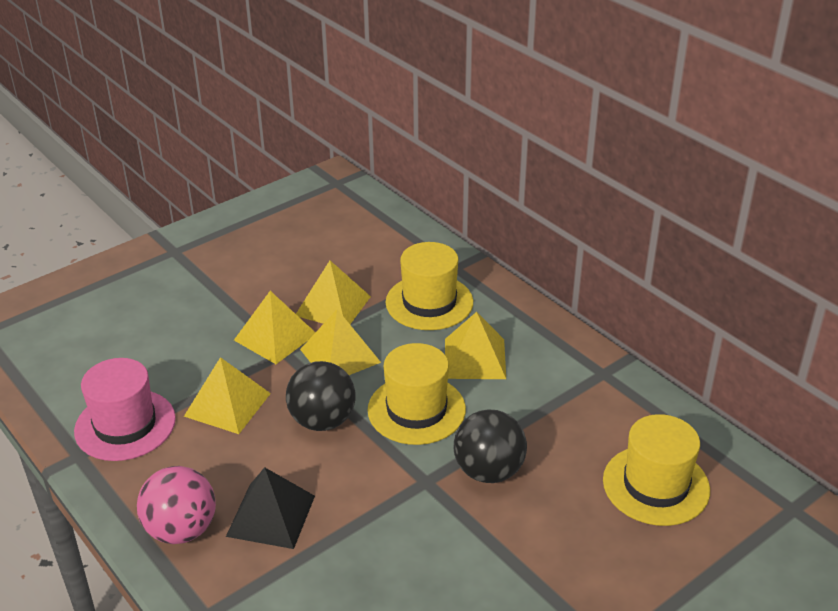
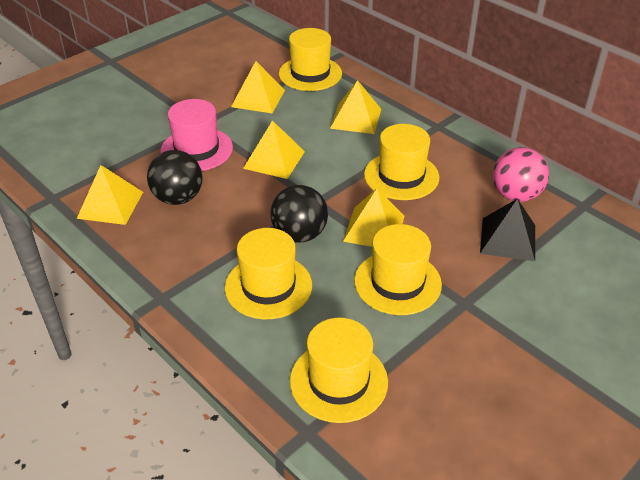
yellow hat: 3 -> 5

